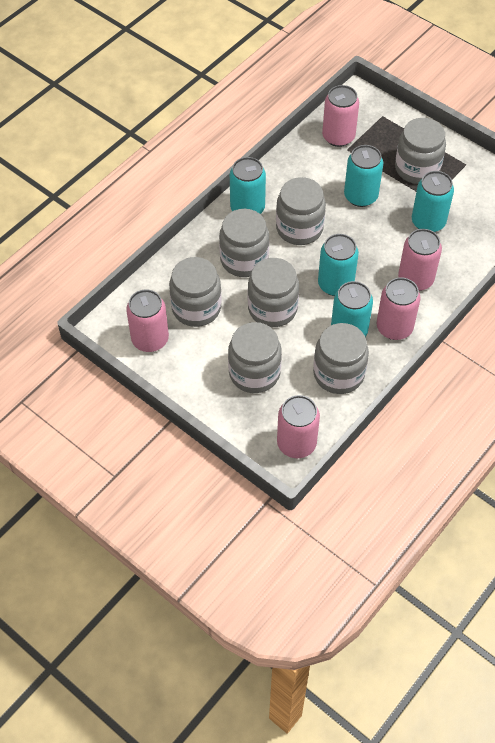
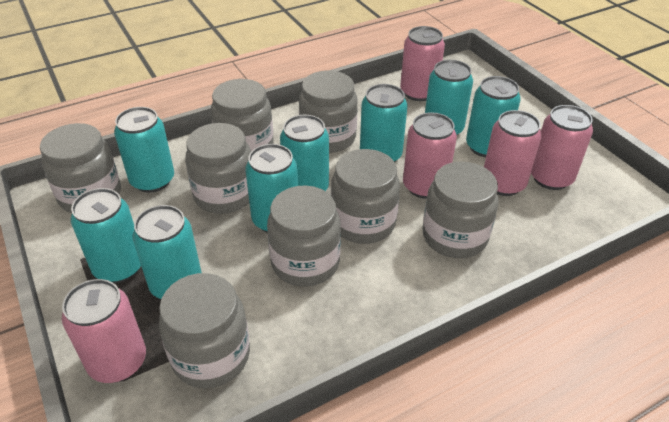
grey jar: 7 -> 8
turquoise can: 5 -> 8

